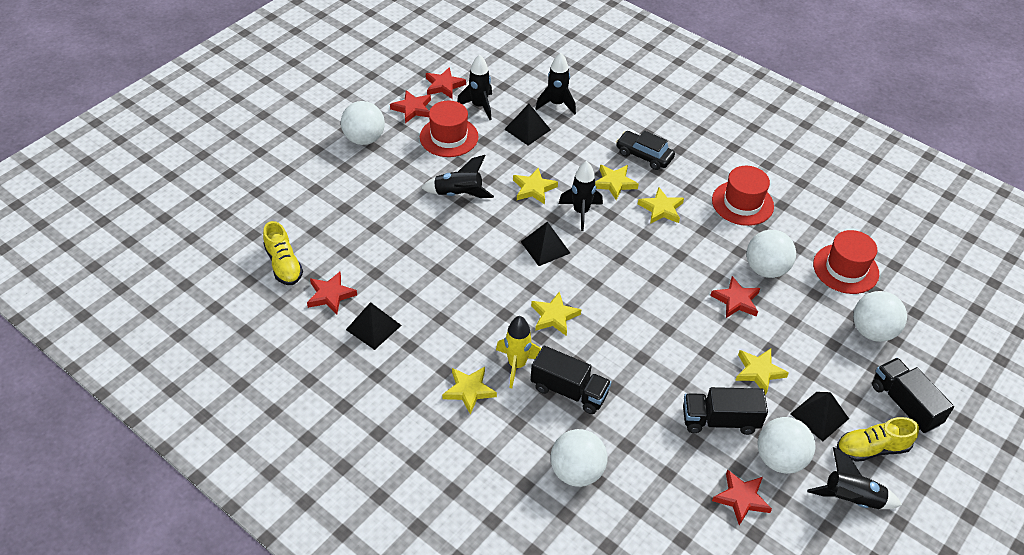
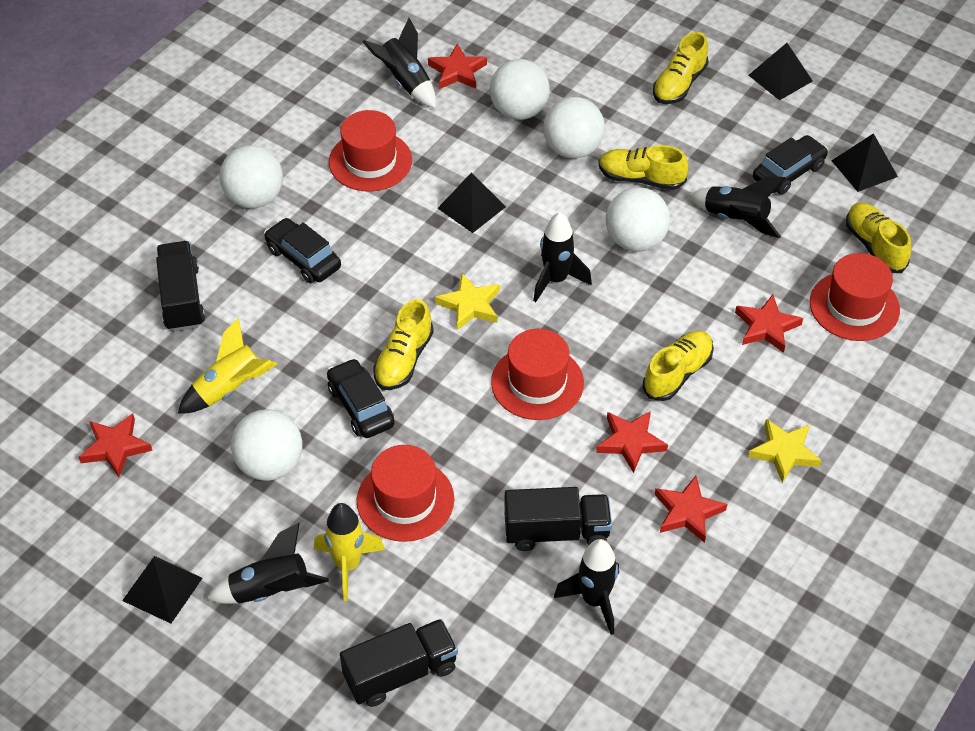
black car: 1 -> 3
red hat: 3 -> 4
yellow rocket: 1 -> 2
yellow shoe: 2 -> 5
yellow star: 6 -> 2

